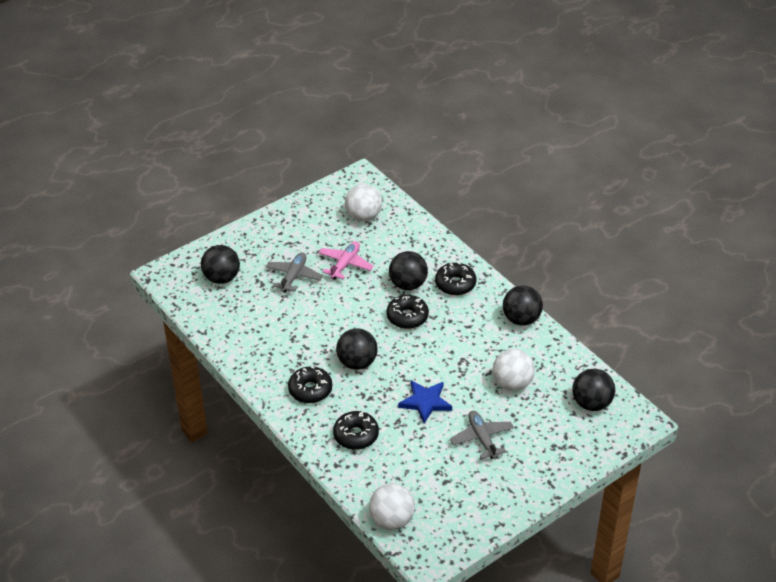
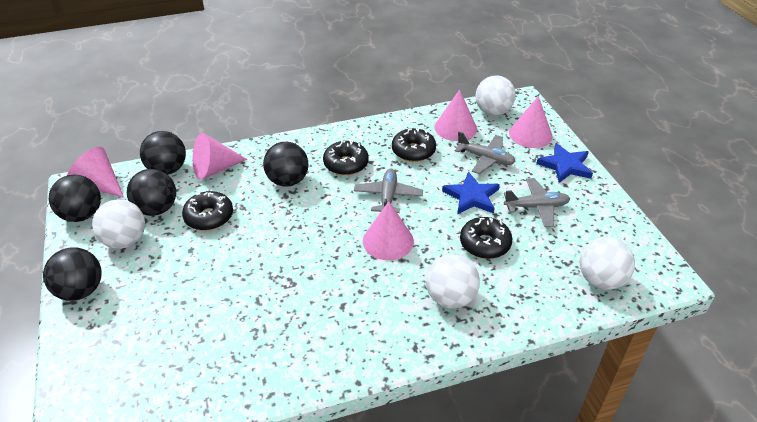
blue star: 1 -> 2
grey plane: 2 -> 3
pink cone: 0 -> 5
pink plane: 1 -> 0
white ball: 3 -> 4

